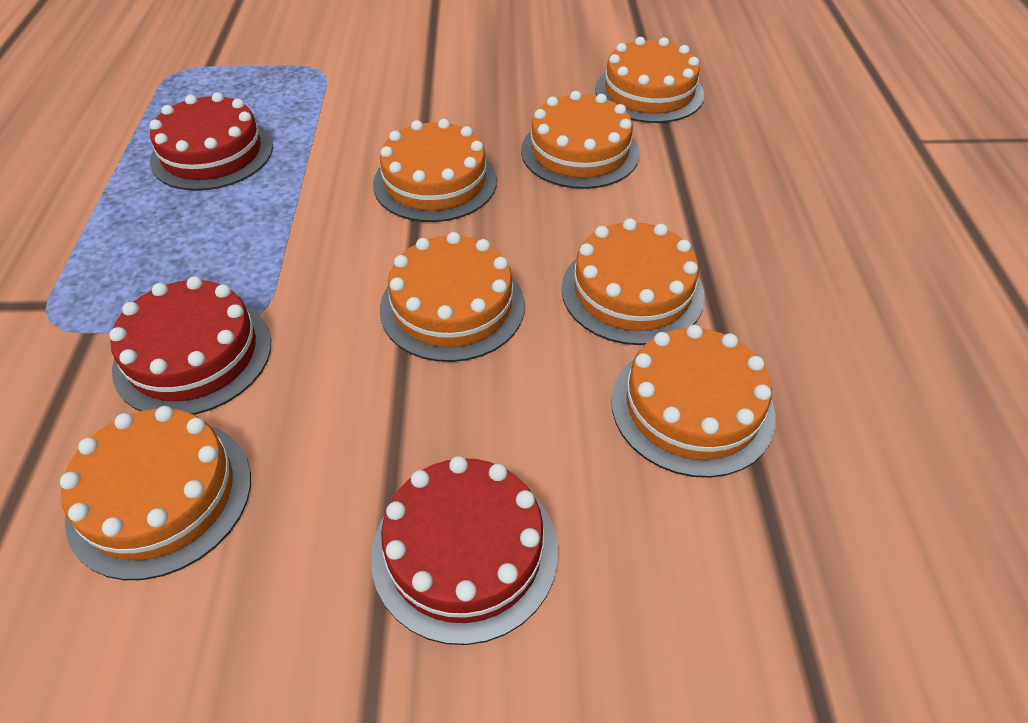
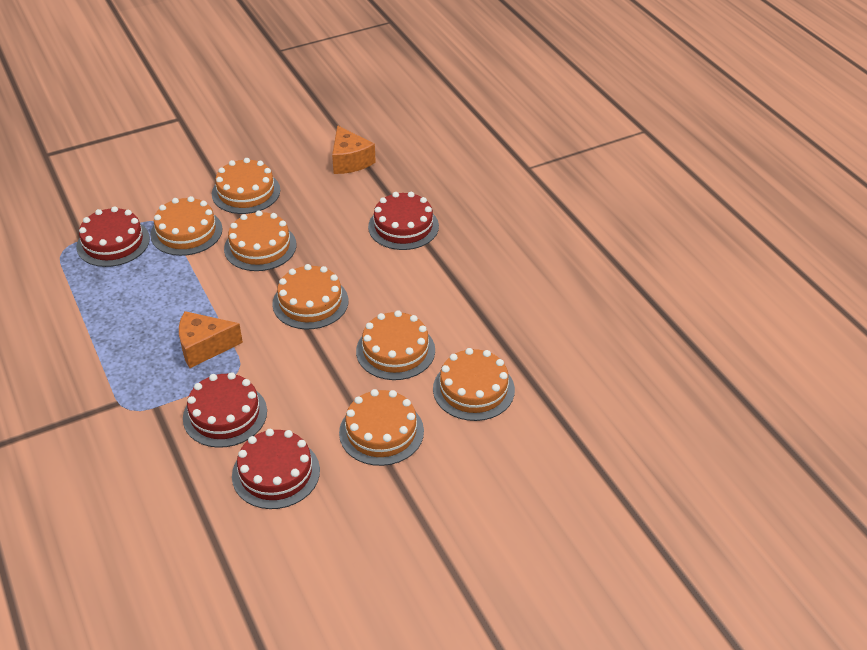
orange cheese: 0 -> 2
red cake: 3 -> 4

